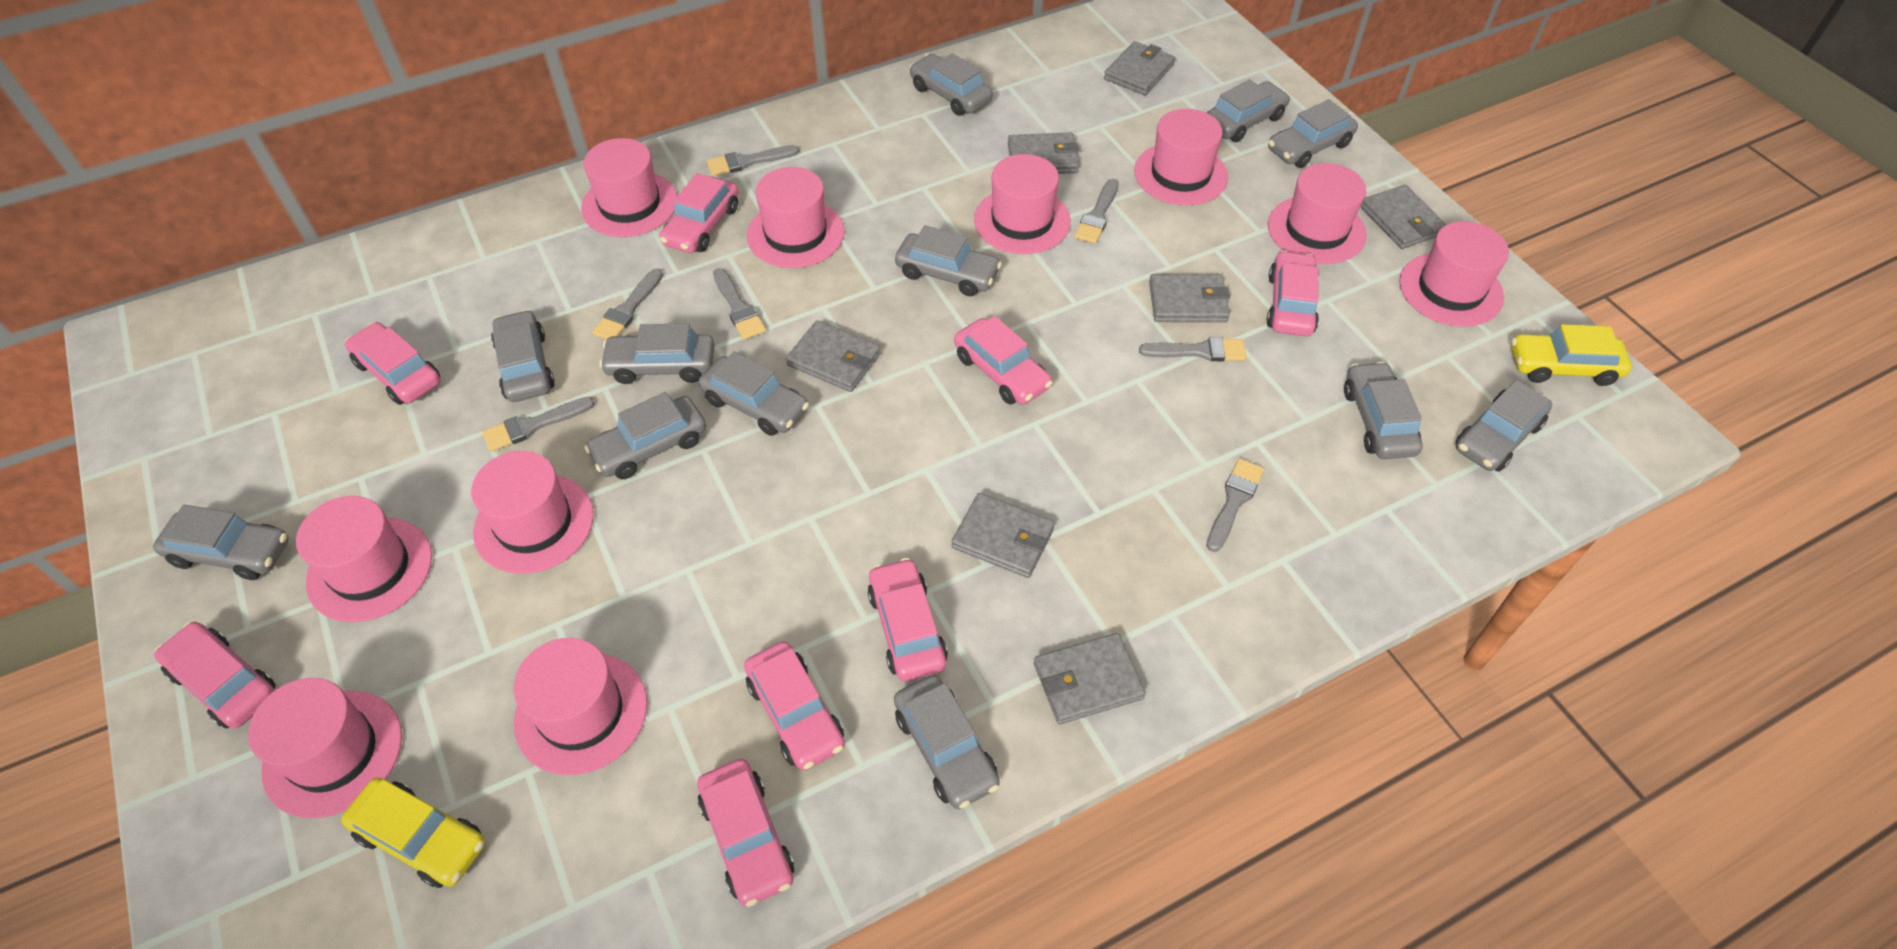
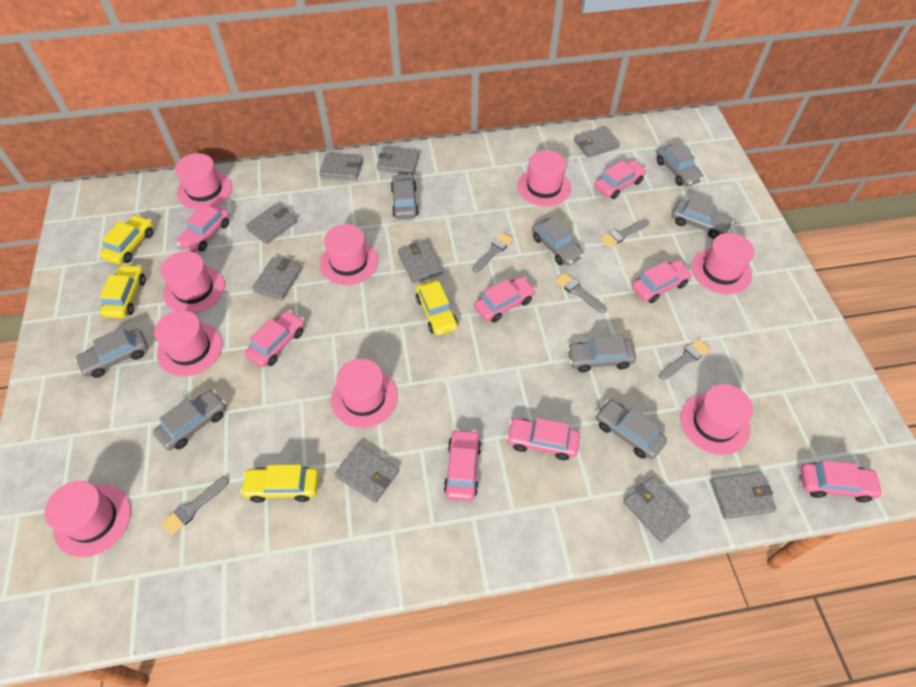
grey brush: 7 -> 5
grey car: 12 -> 8
grey wallet: 7 -> 9
pink hat: 10 -> 9
yellow car: 2 -> 4

